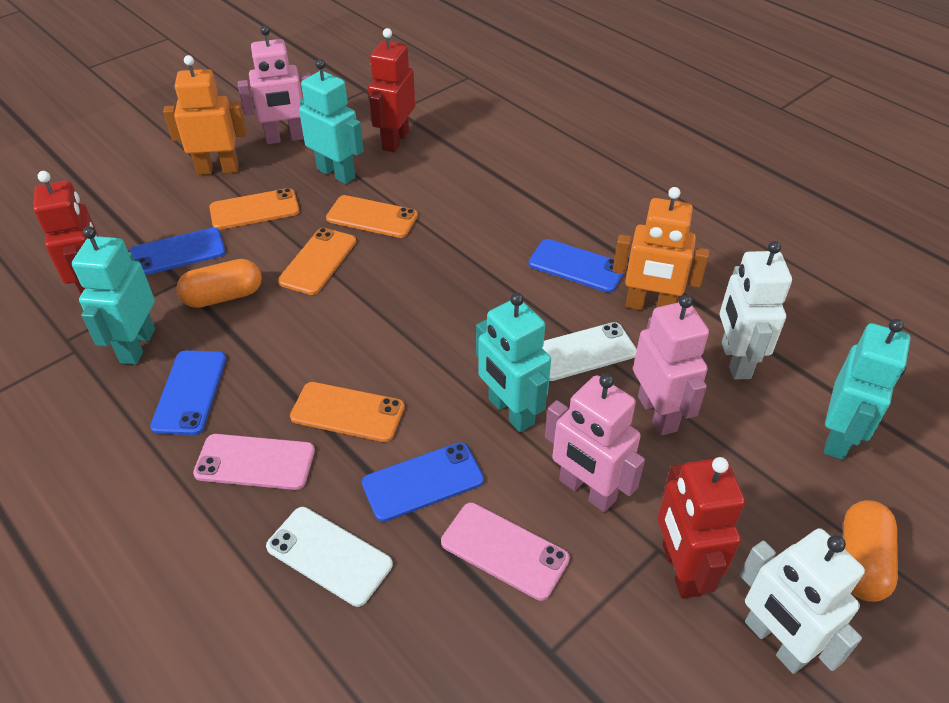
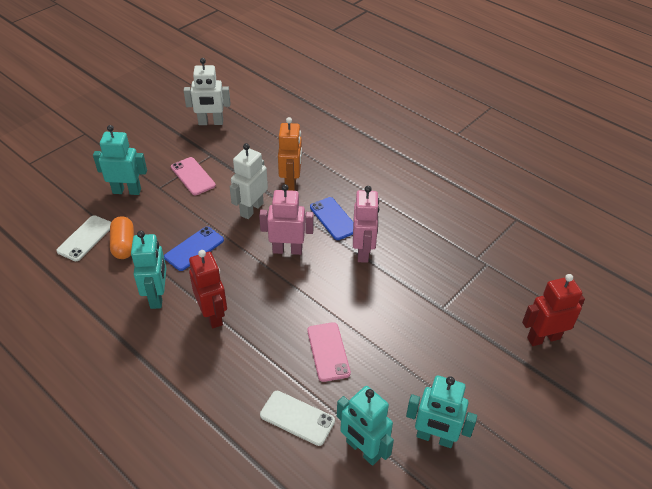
blue phone: 4 -> 2
orange capsule: 2 -> 1
orange phone: 4 -> 0
orange robot: 2 -> 1
pink robot: 3 -> 2
red robot: 3 -> 2

